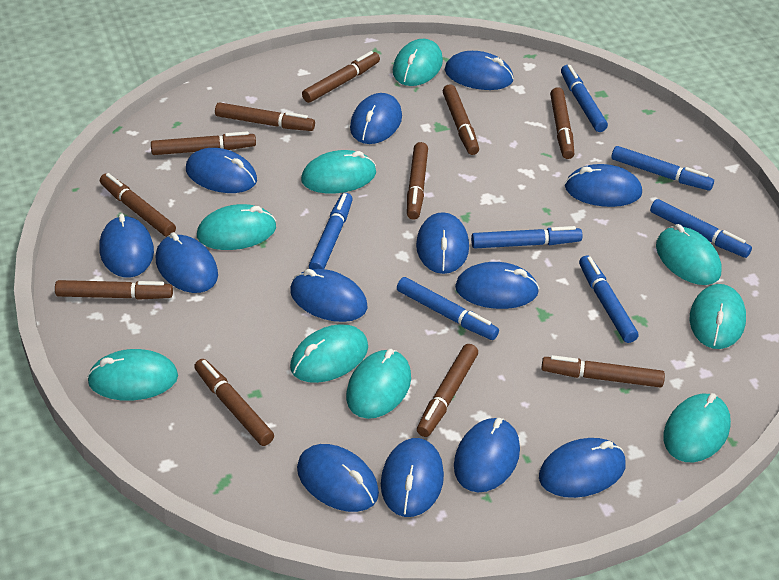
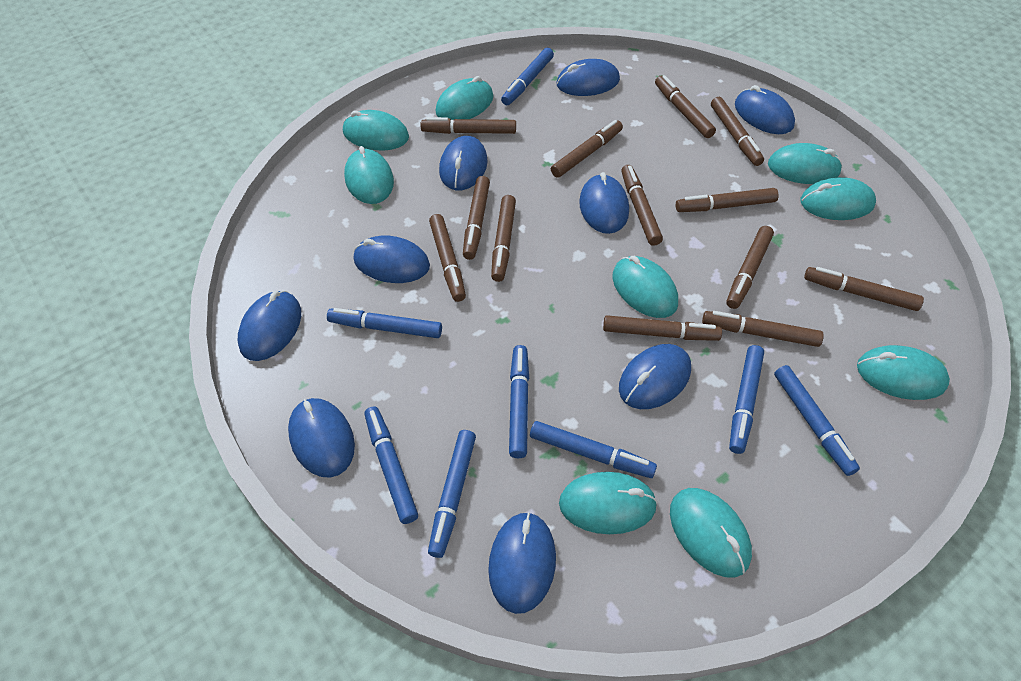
blue marker: 7 -> 8
blue mouse: 13 -> 9
brown marker: 11 -> 13

